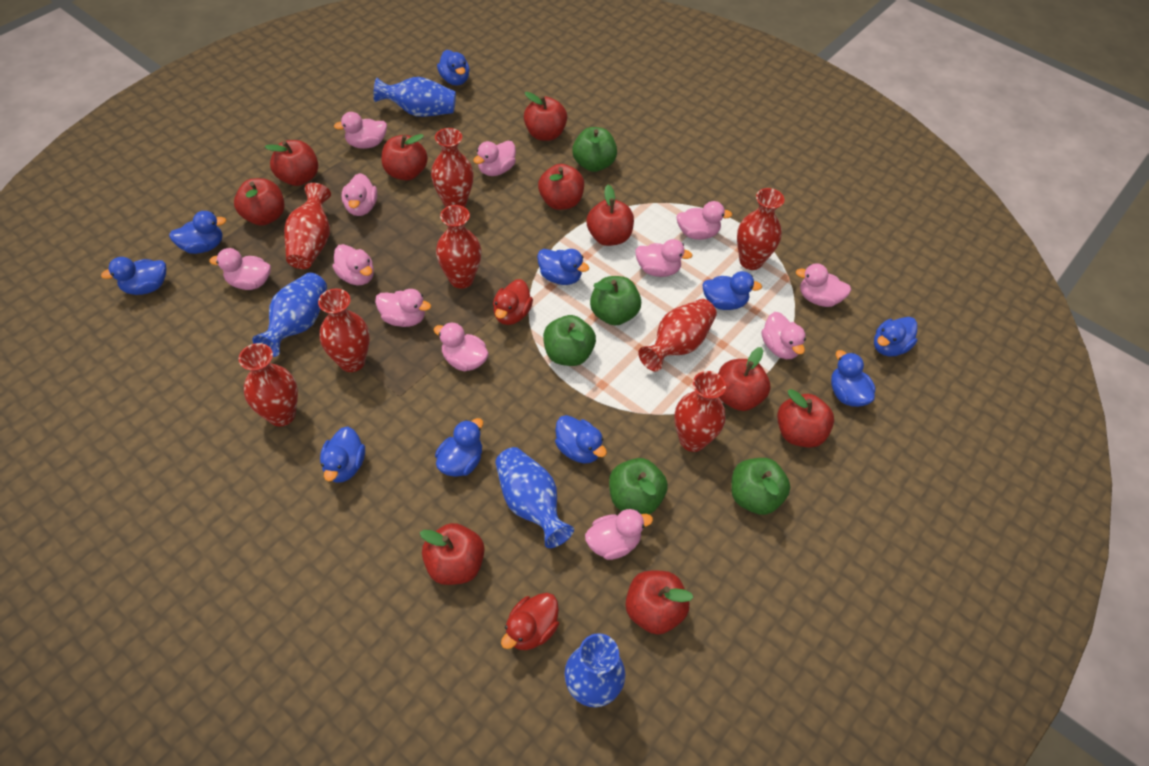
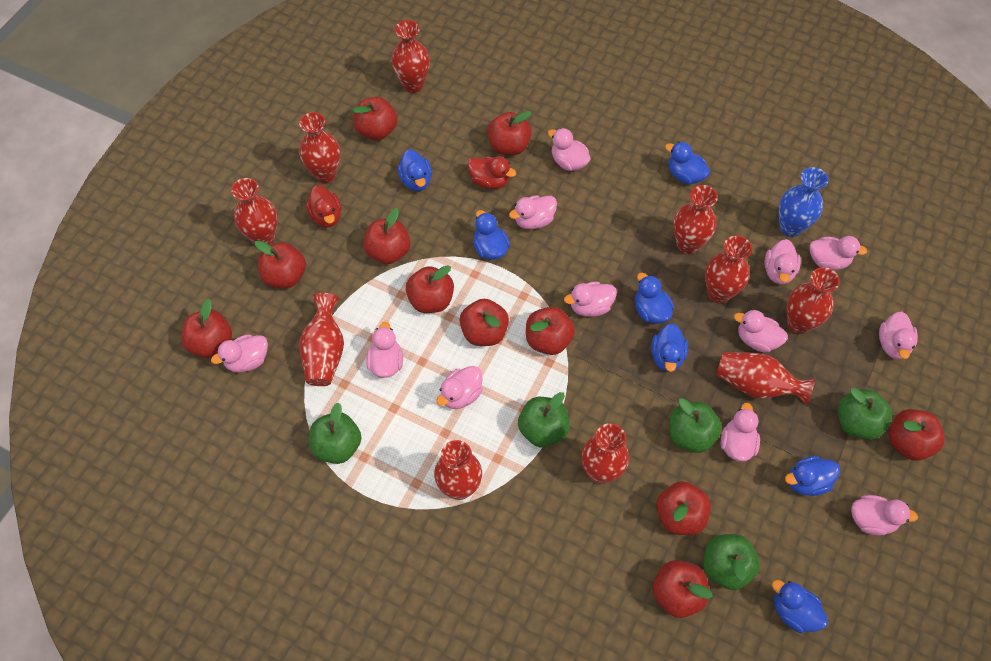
blue duck: 10 -> 7
blue vase: 4 -> 1
red apple: 10 -> 11
red vase: 8 -> 10

